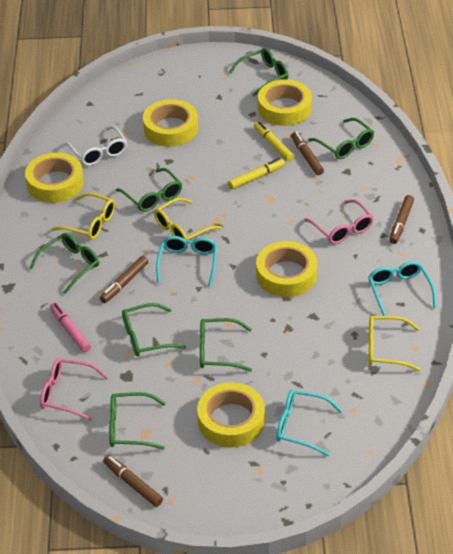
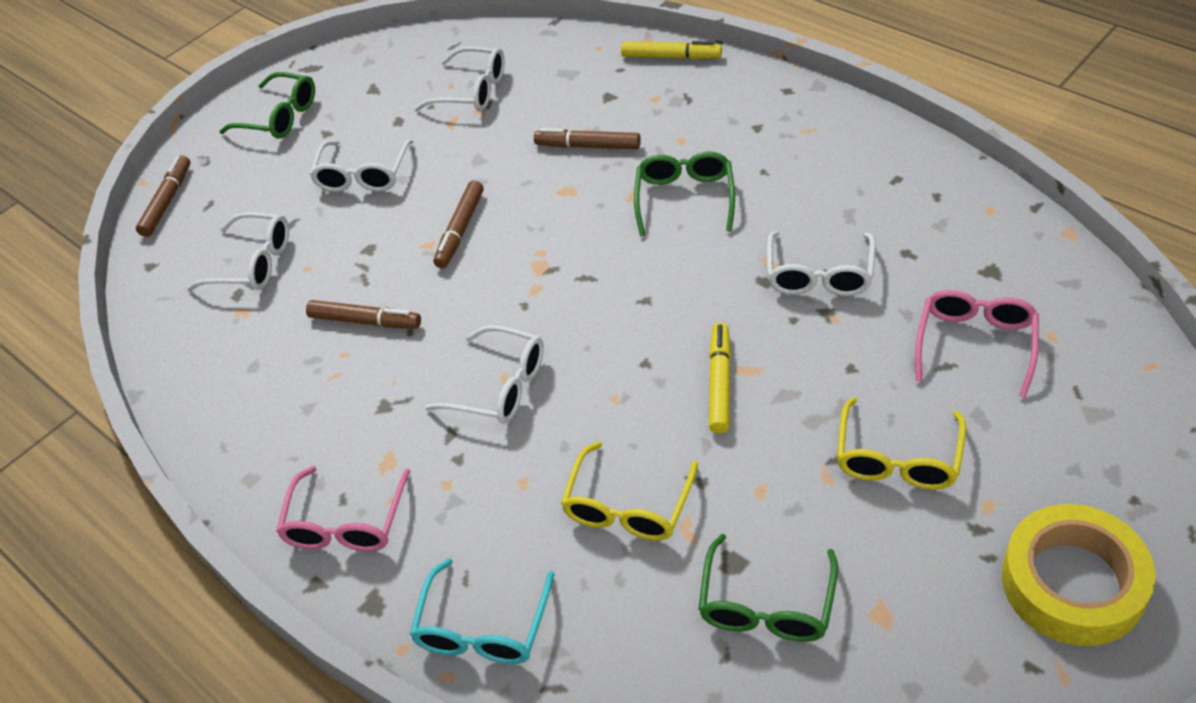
green glasses: 7 -> 3
pink marker: 1 -> 0
turquoise glasses: 3 -> 1
white glasses: 1 -> 5
yellow glasses: 3 -> 2
yellow tape: 5 -> 1

